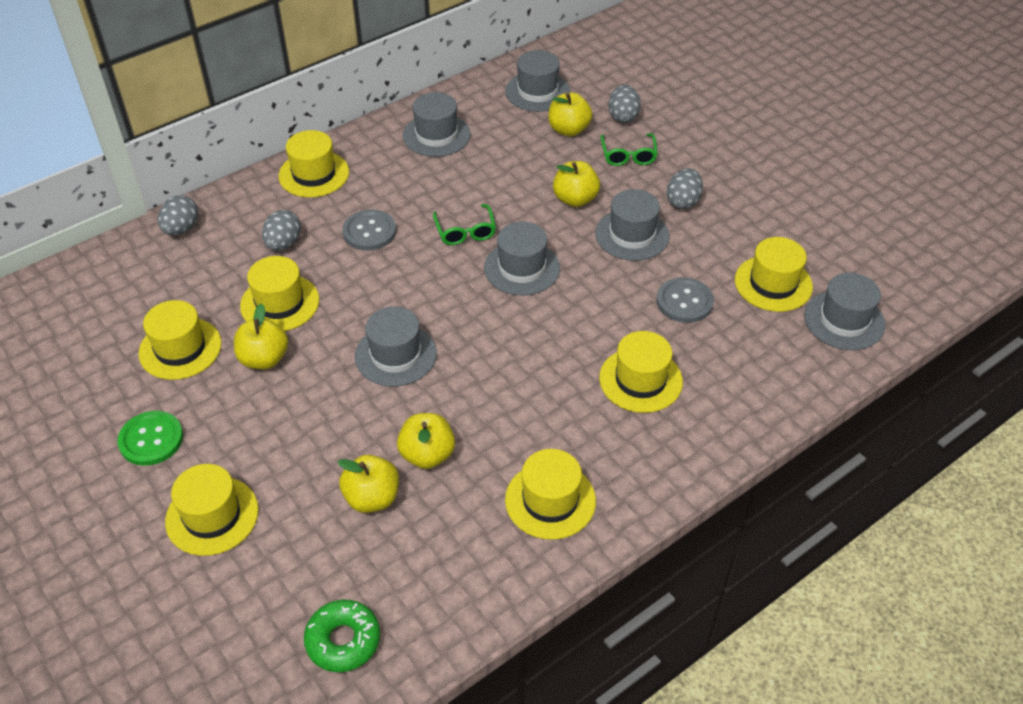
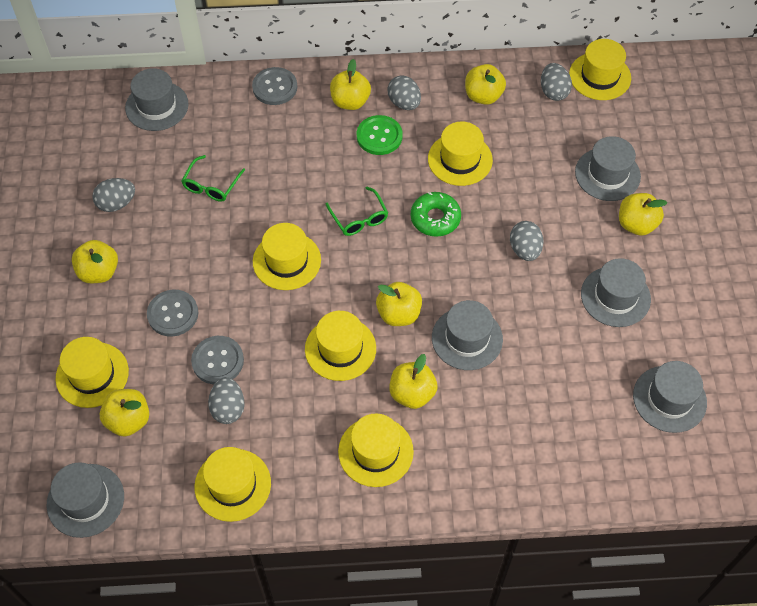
grey button: 2 -> 3
grey egg: 4 -> 5
yellow apple: 5 -> 7

